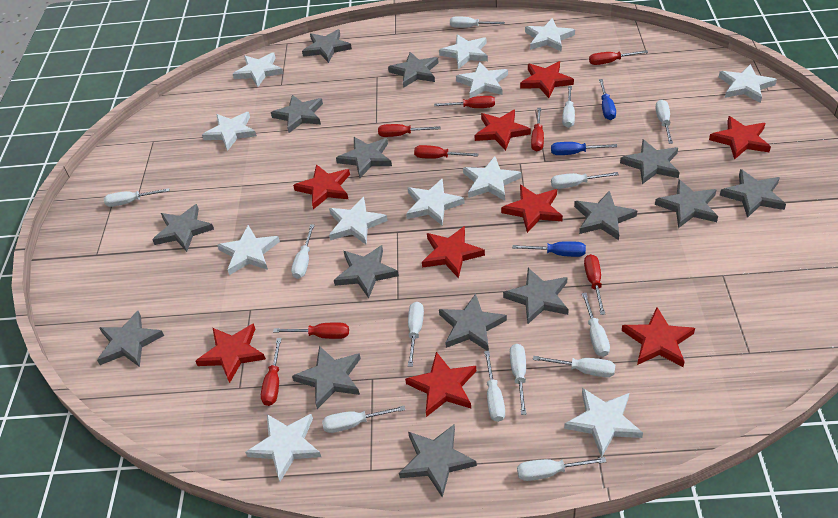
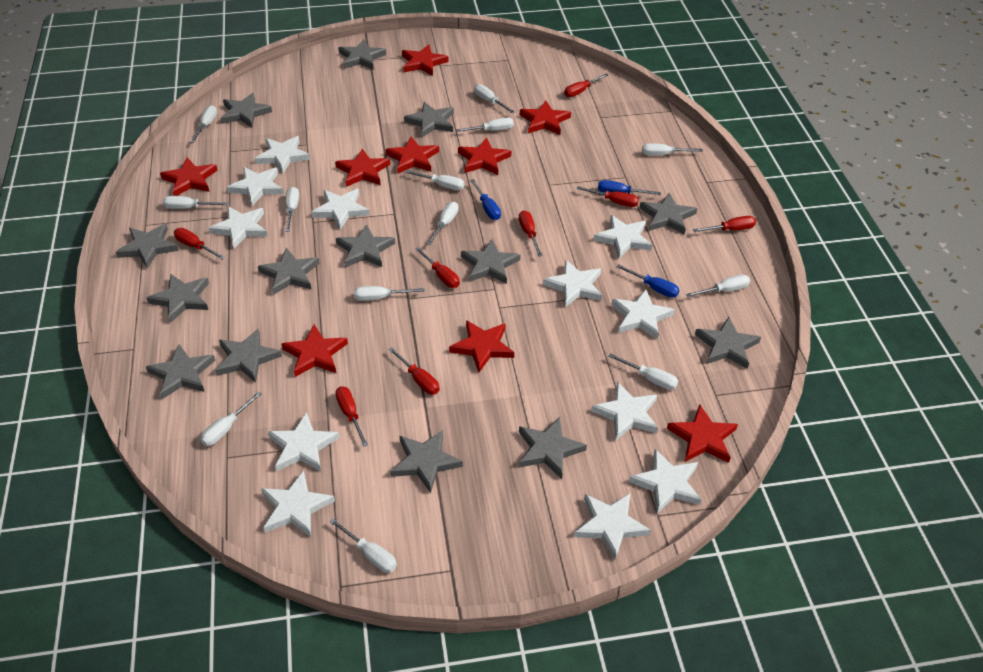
grey star: 15 -> 14

